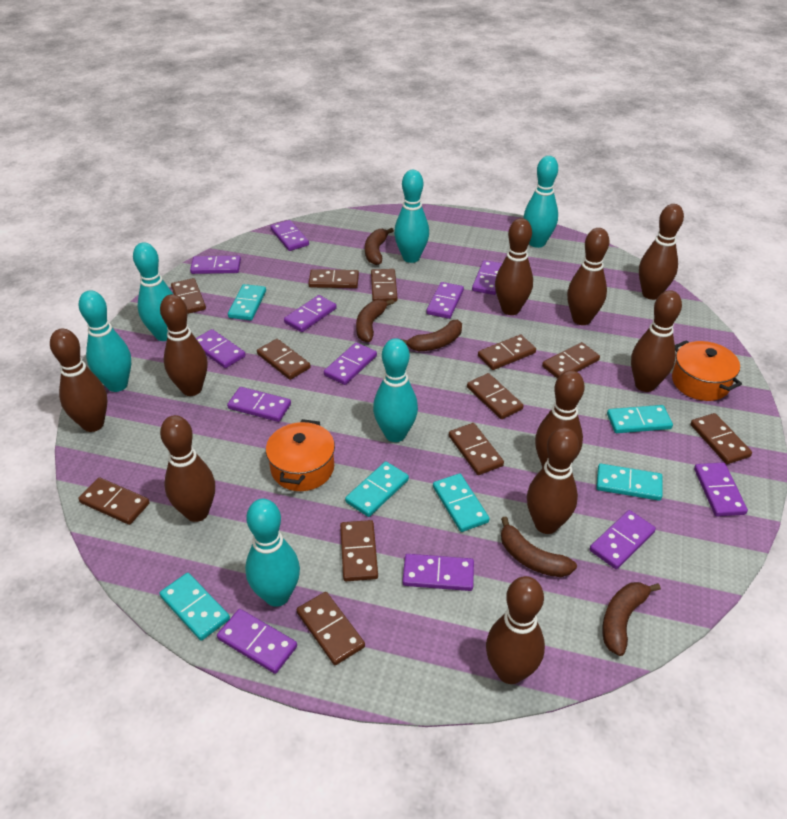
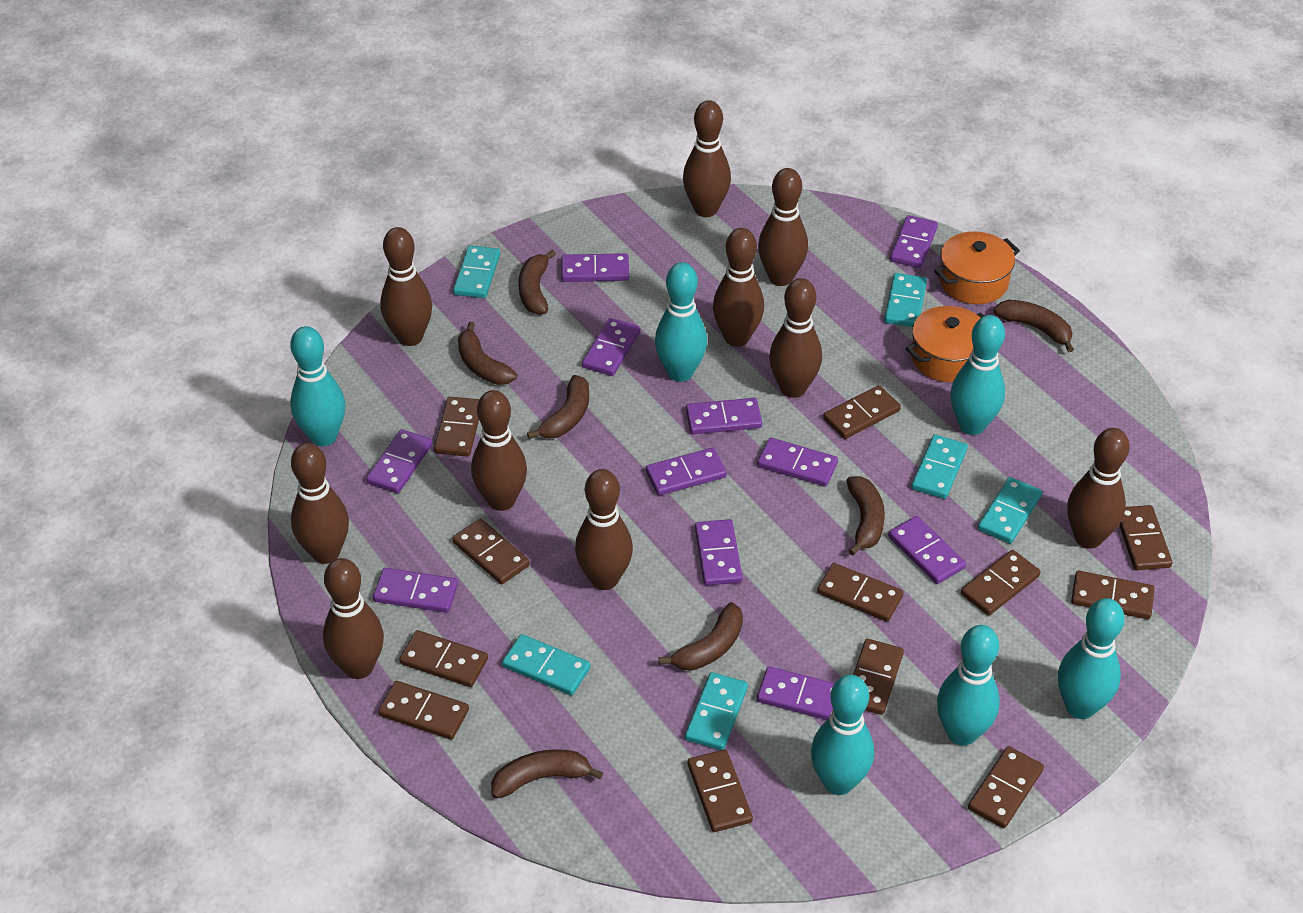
brown banana: 5 -> 7
purple domino: 12 -> 11

